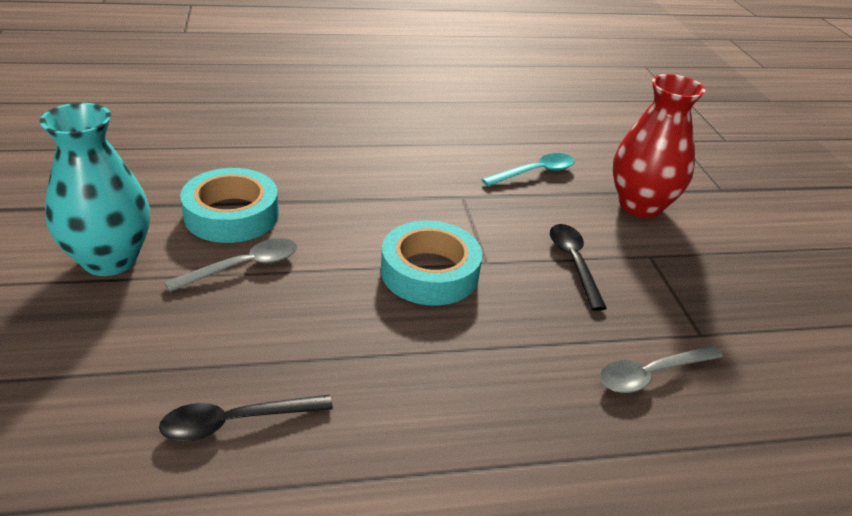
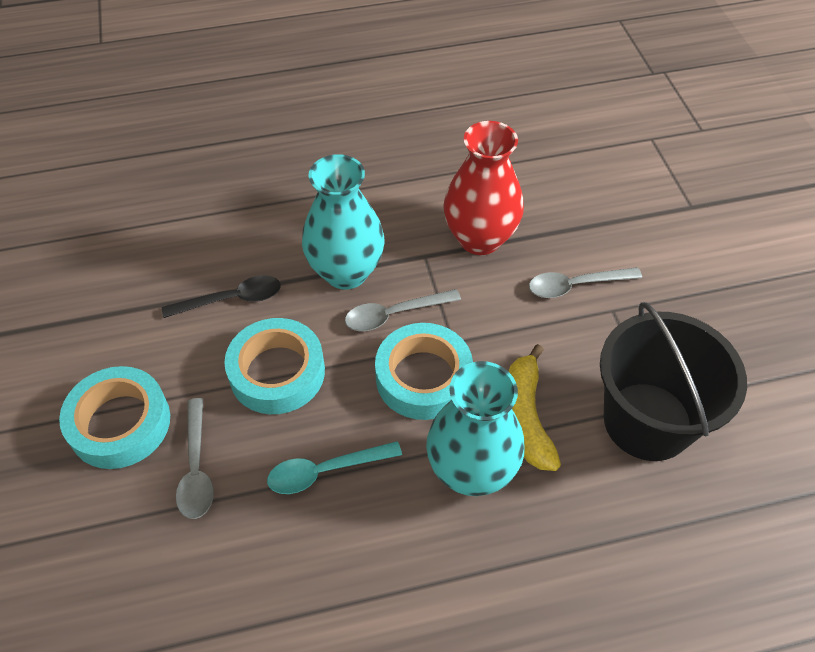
black bucket: 0 -> 1
black spoon: 2 -> 1
grey spoon: 2 -> 3
turquoise tape: 2 -> 3
turquoise vase: 1 -> 2
yellow banana: 0 -> 1

